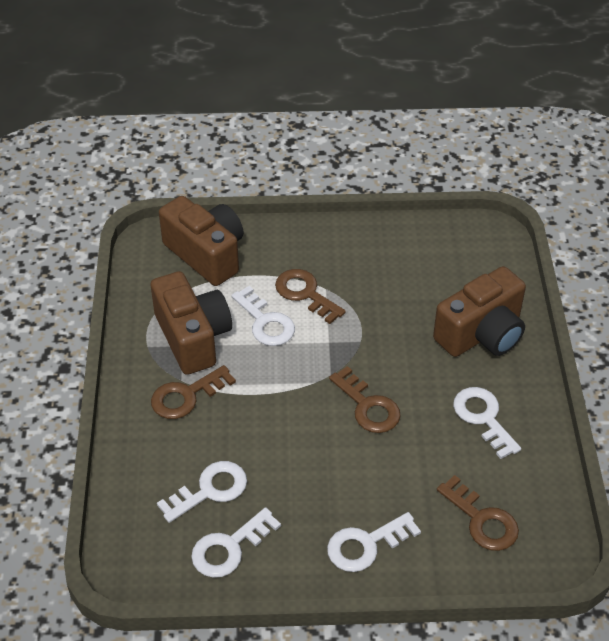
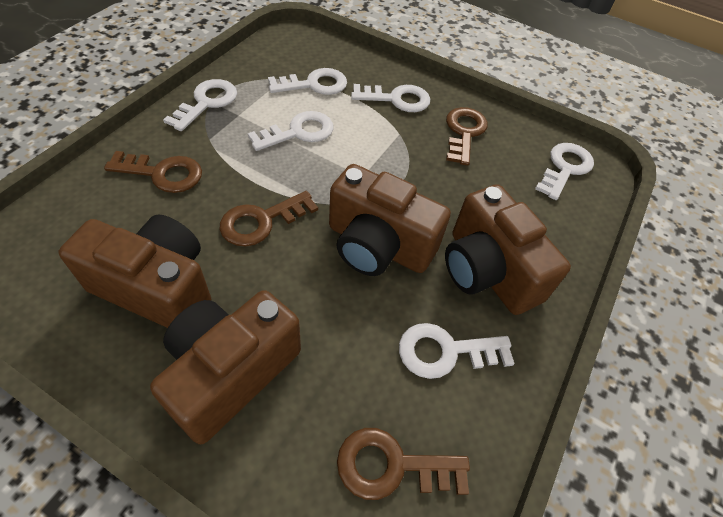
brown camera: 3 -> 4
white key: 5 -> 6

